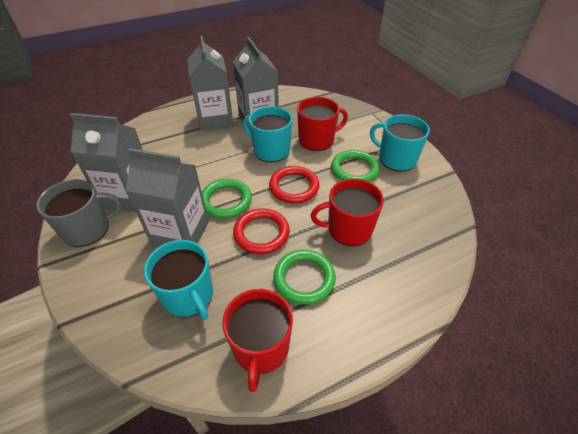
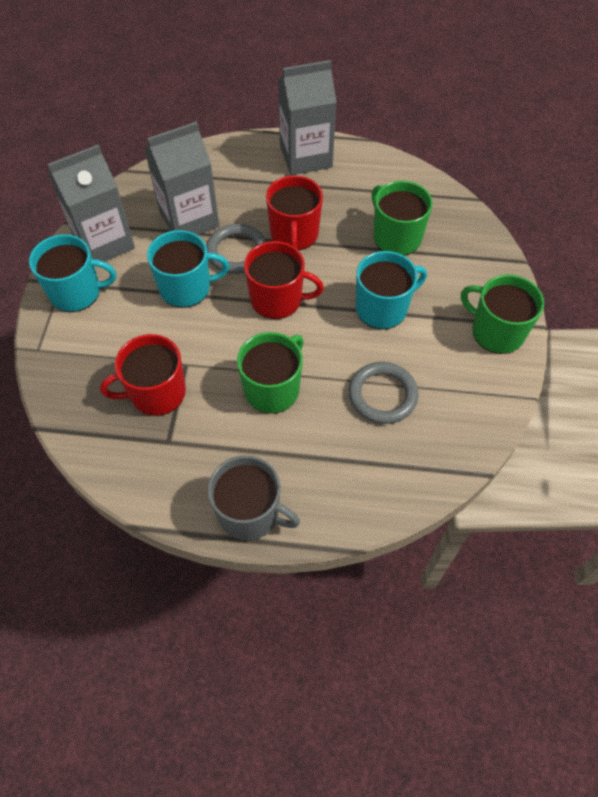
green mug: 0 -> 3
green ring: 3 -> 0
grey carton: 4 -> 3
grey ring: 0 -> 2
red ring: 2 -> 0

